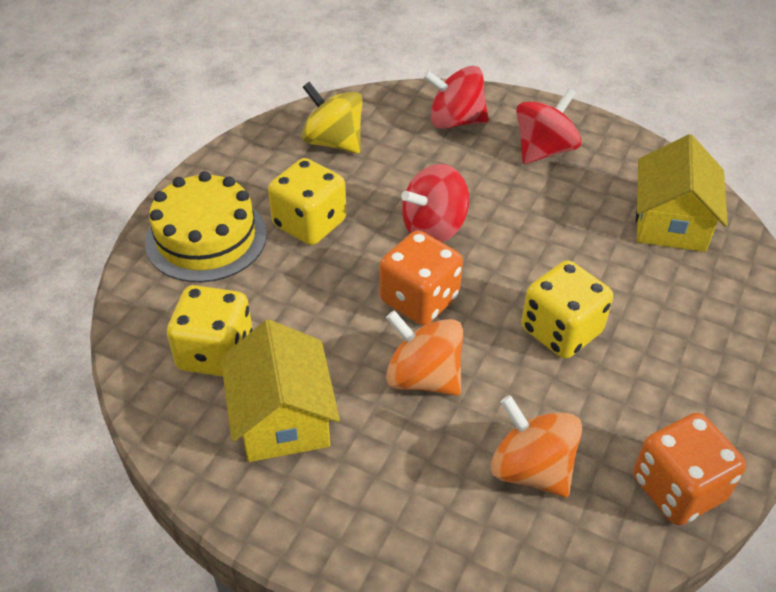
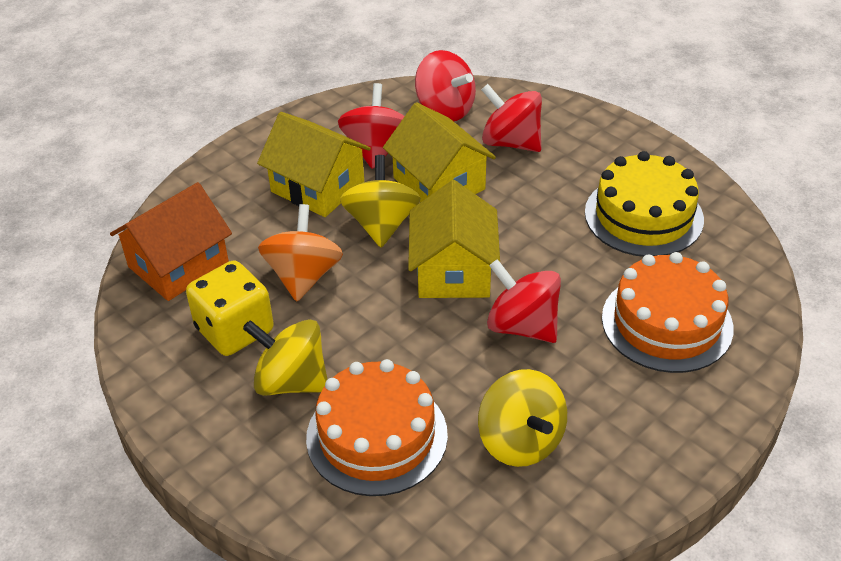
orange cake: 0 -> 2
orange dice: 2 -> 0
orange house: 0 -> 1
orange spinning top: 2 -> 1
red spinning top: 3 -> 4
yellow dice: 3 -> 1
yellow house: 2 -> 3
yellow spinning top: 1 -> 3

